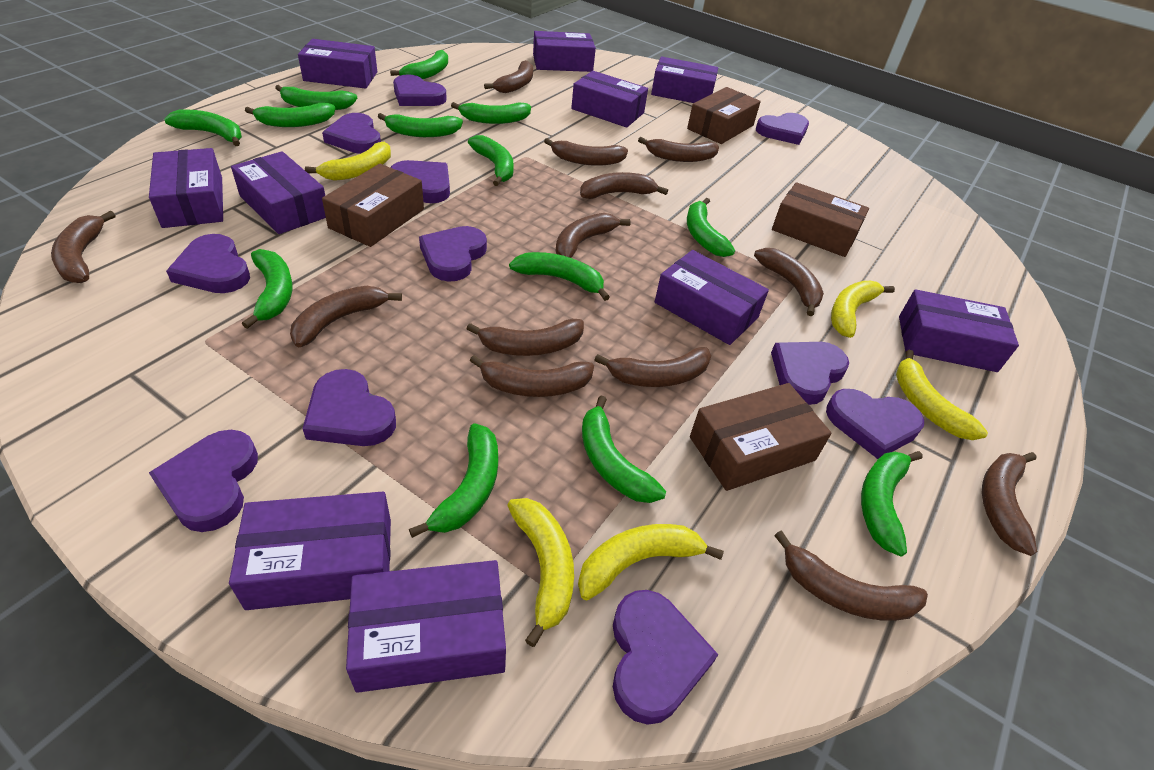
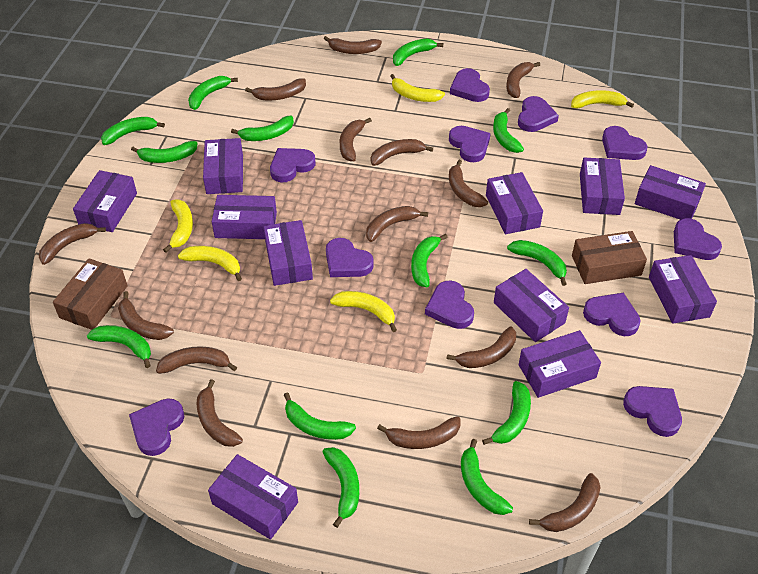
brown banana: 13 -> 14
brown box: 4 -> 2
purple box: 10 -> 11

